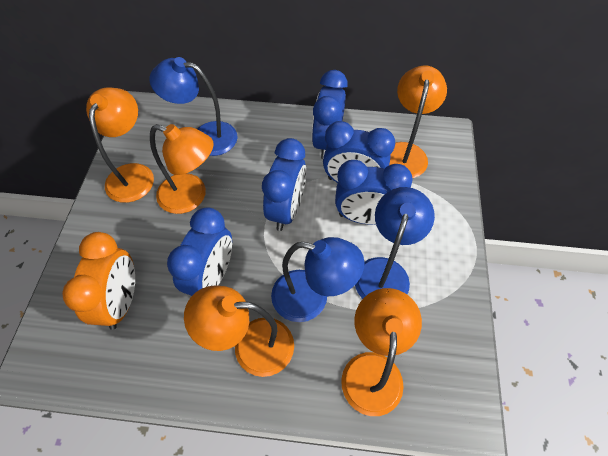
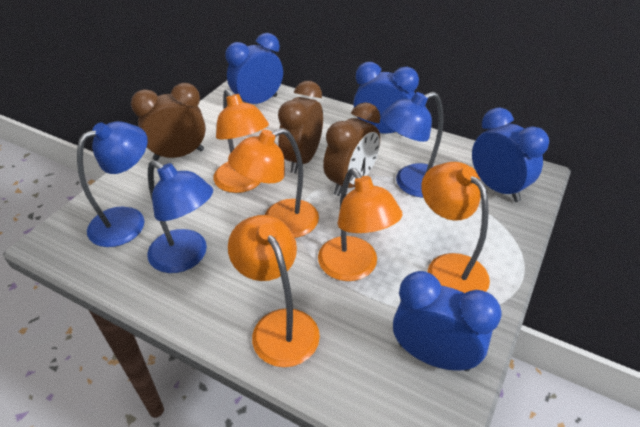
blue clock: 5 -> 4
brown clock: 0 -> 3
orange clock: 1 -> 0

